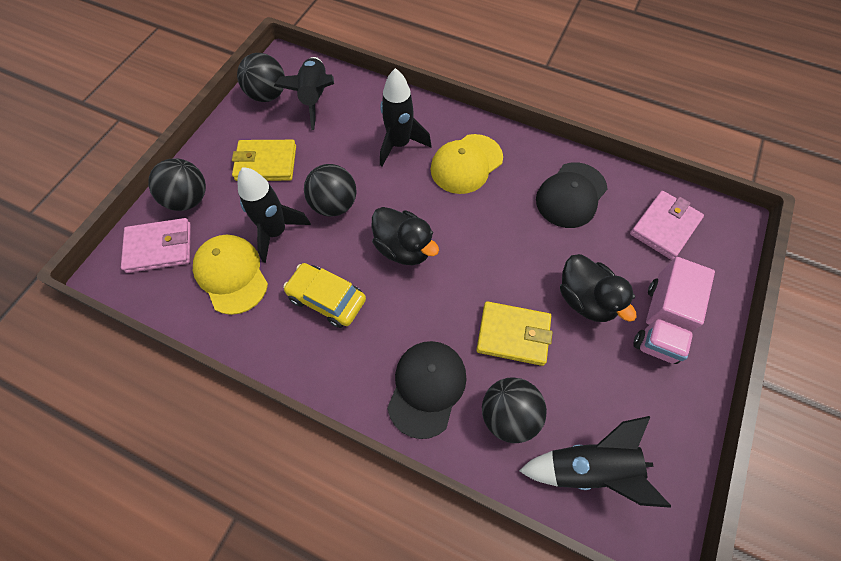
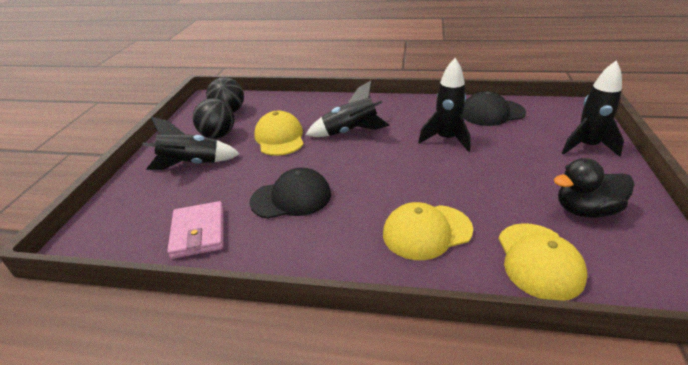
black ball: 4 -> 2
black duck: 2 -> 1
pink truck: 1 -> 0
pink wallet: 2 -> 1
yellow cap: 2 -> 3
yellow car: 1 -> 0
yellow wallet: 2 -> 0

